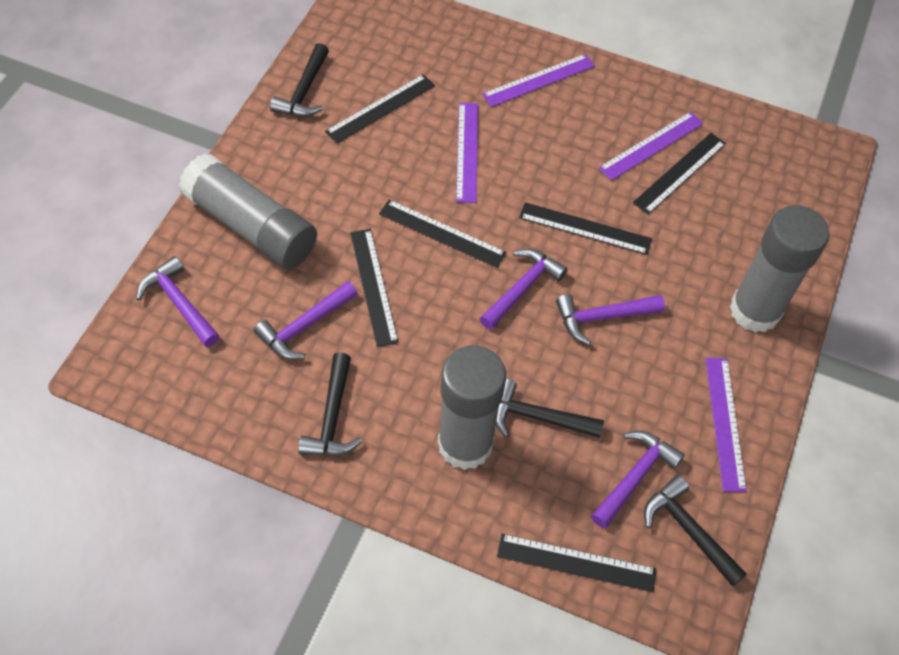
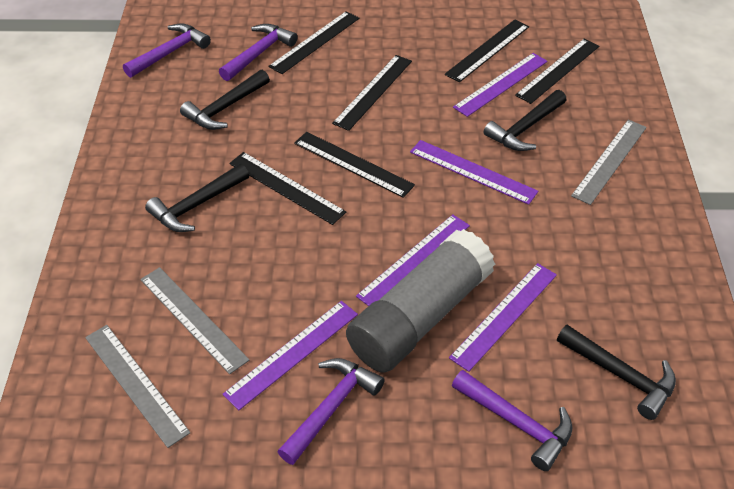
grey glue stick: 3 -> 1
grey ruler: 0 -> 3
purple hammer: 5 -> 4
purple ruler: 4 -> 5

